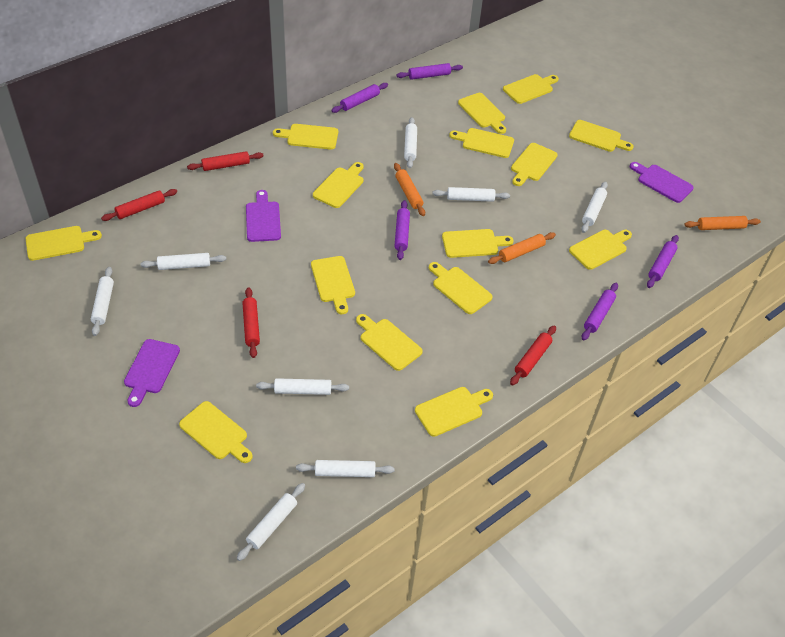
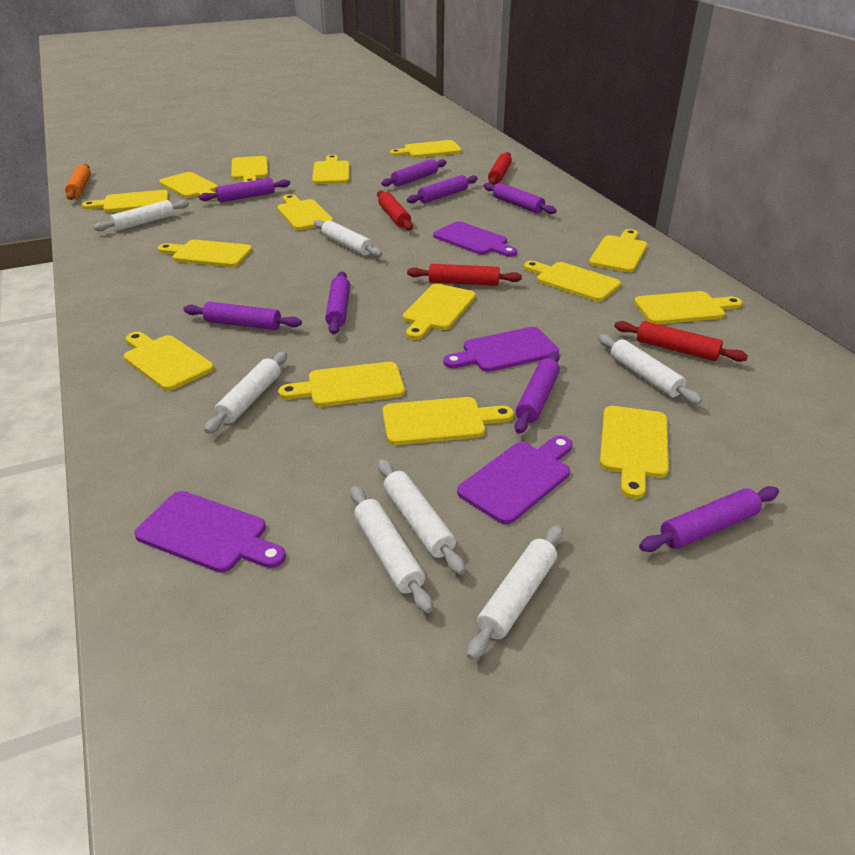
orange rolling pin: 3 -> 1
purple cutting board: 3 -> 4
purple rolling pin: 5 -> 8
white rolling pin: 8 -> 7

